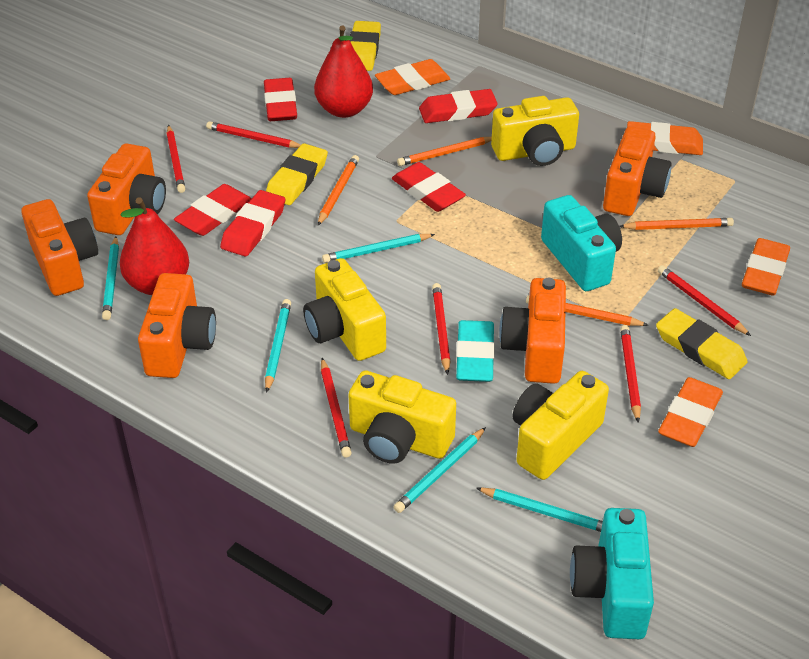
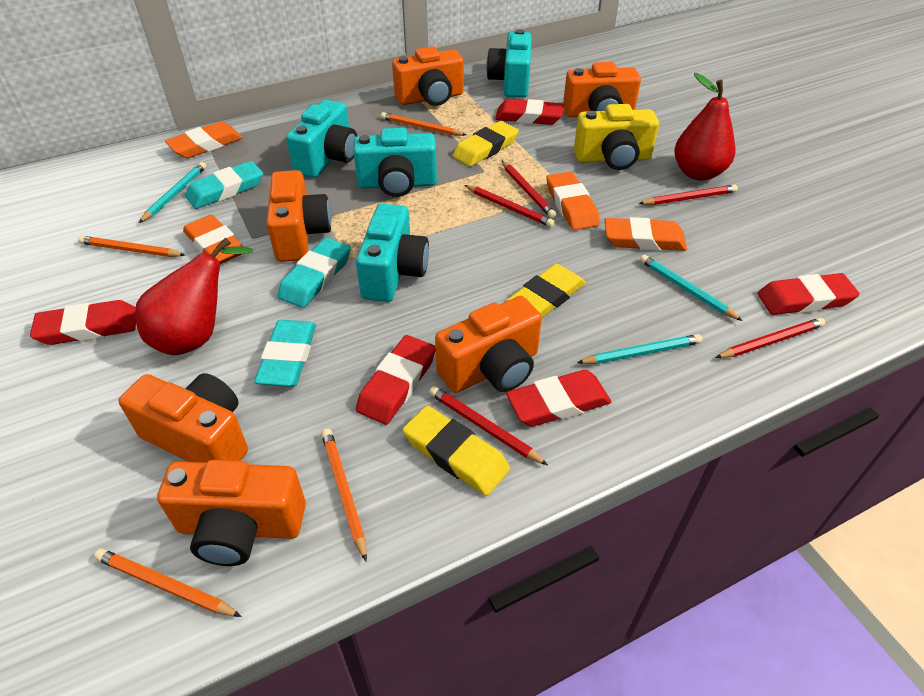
orange camera: 5 -> 6
red pencil: 6 -> 5
turquoise camera: 2 -> 4
turquoise eraser: 1 -> 3
turquoise pencil: 5 -> 3
yellow camera: 4 -> 1

